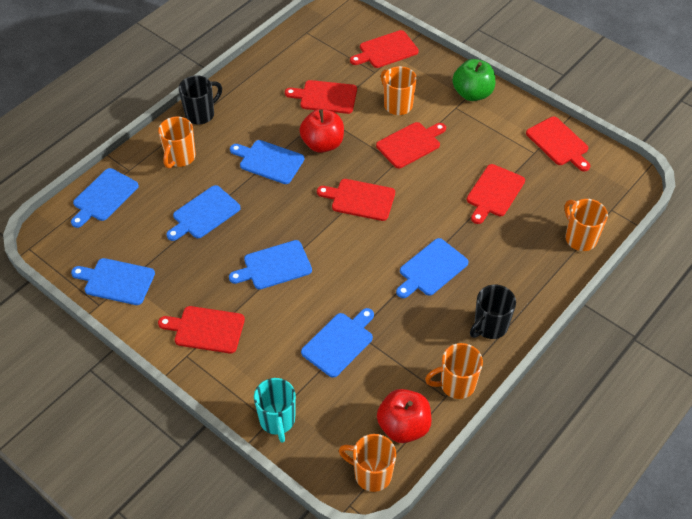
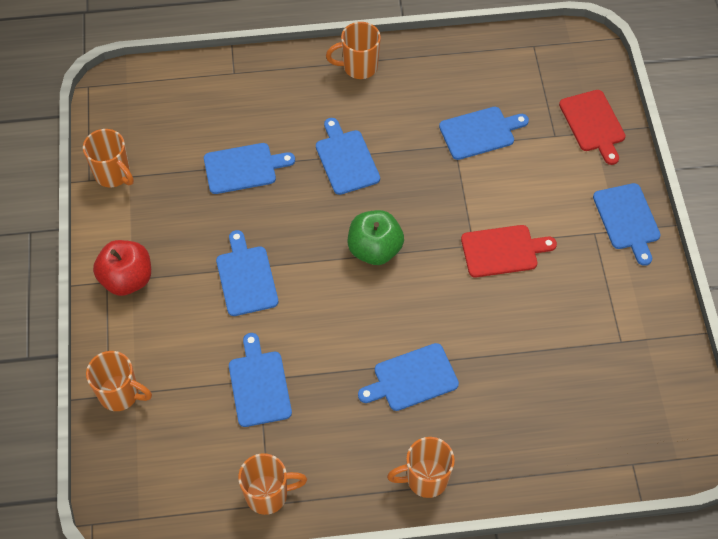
black mug: 2 -> 0
red apple: 2 -> 1
red cutting board: 7 -> 2
turquoise mug: 1 -> 0

